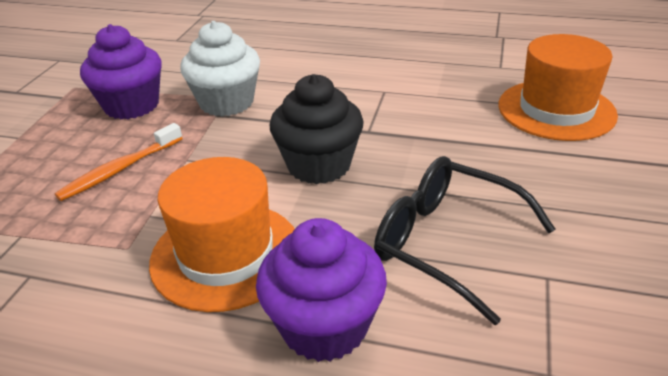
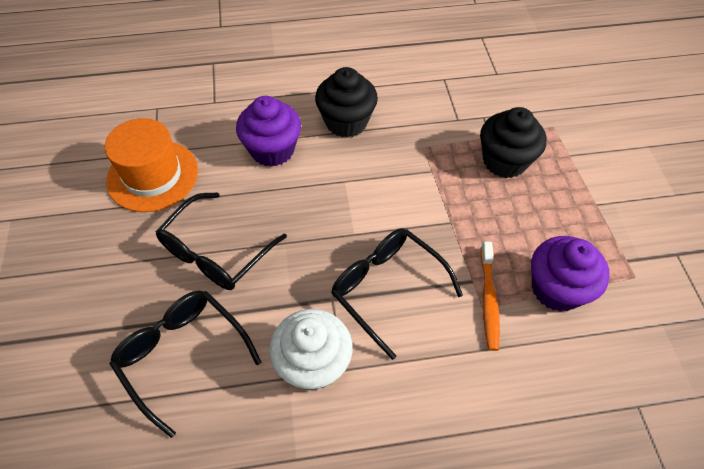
black cupcake: 1 -> 2
black glasses: 1 -> 3
orange hat: 2 -> 1

